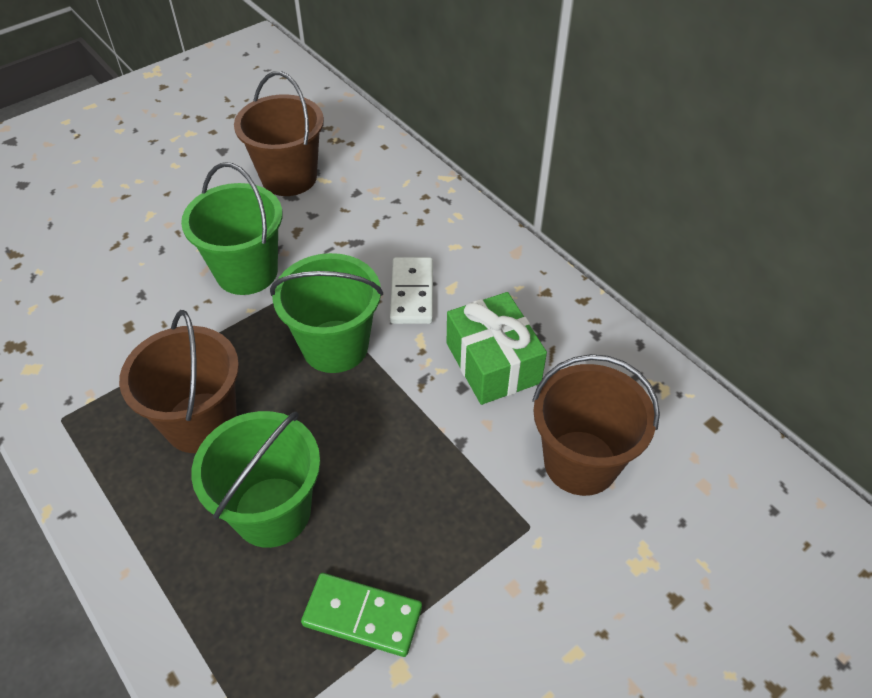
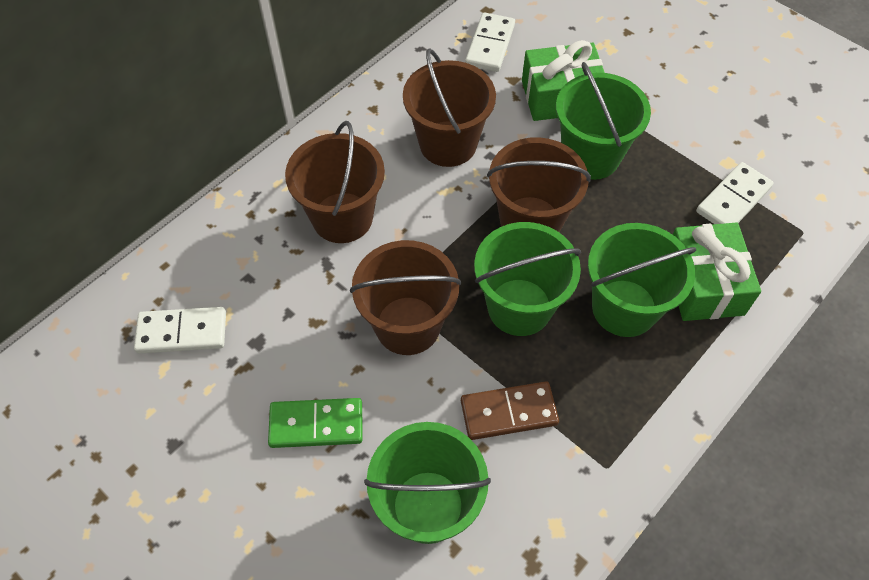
brown bucket: 3 -> 4
brown domino: 0 -> 1
green bucket: 3 -> 4
green gift: 1 -> 2
white domino: 1 -> 3

